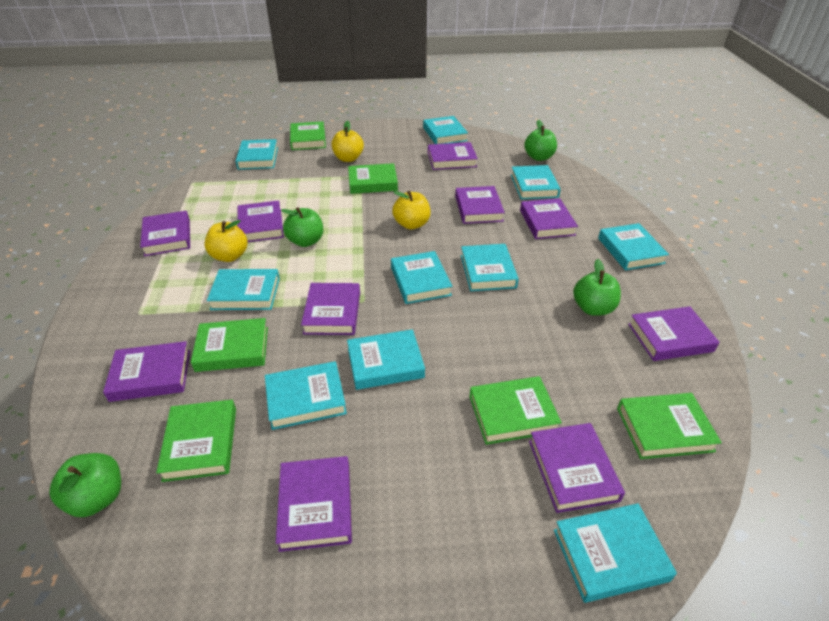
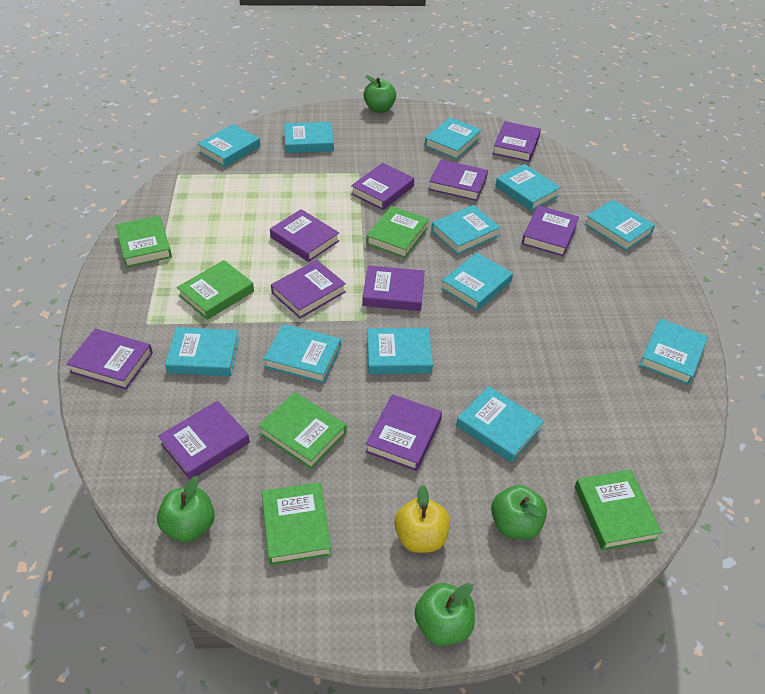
turquoise book: 10 -> 12
yellow apple: 3 -> 1

